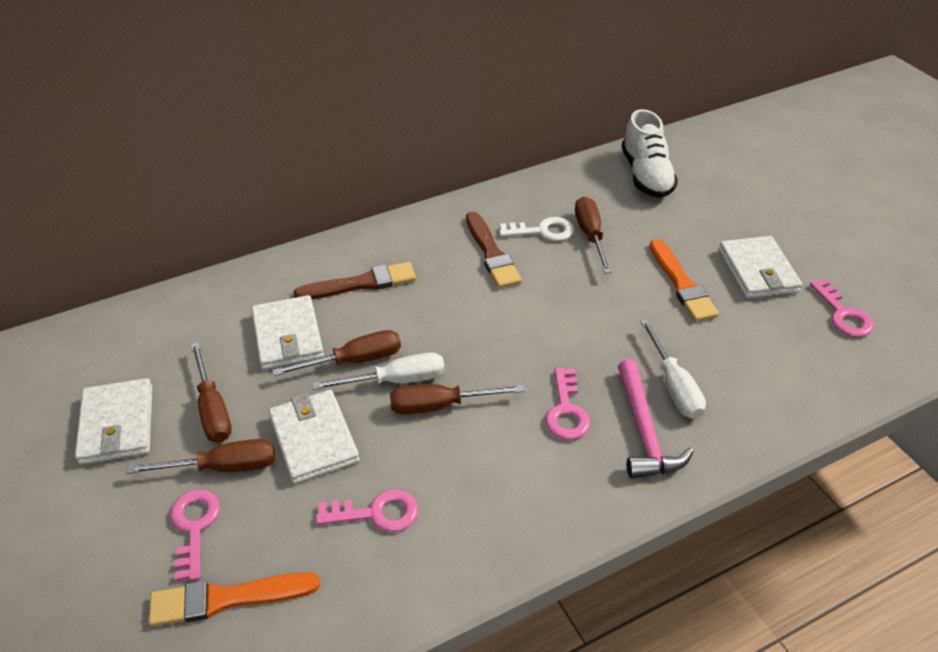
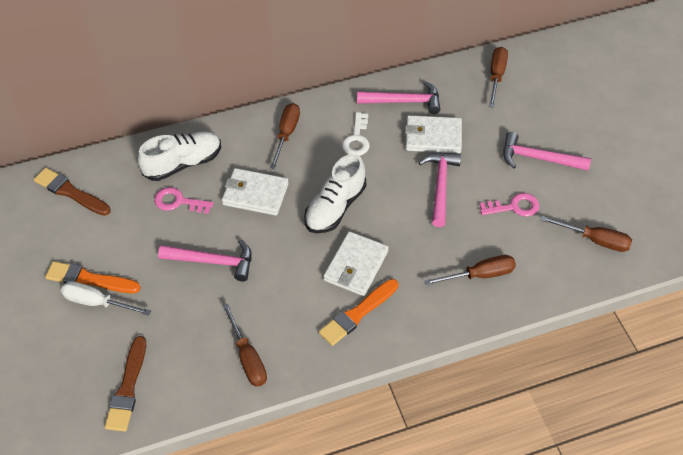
pink hammer: 1 -> 4
pink key: 4 -> 2
white screwdriver: 2 -> 1
white shoe: 1 -> 2
white wallet: 4 -> 3

